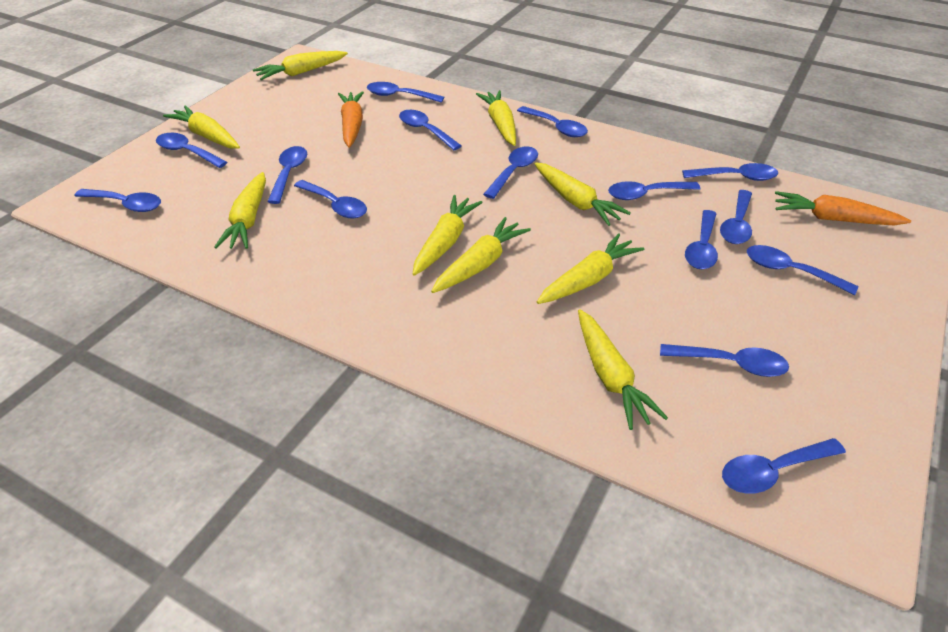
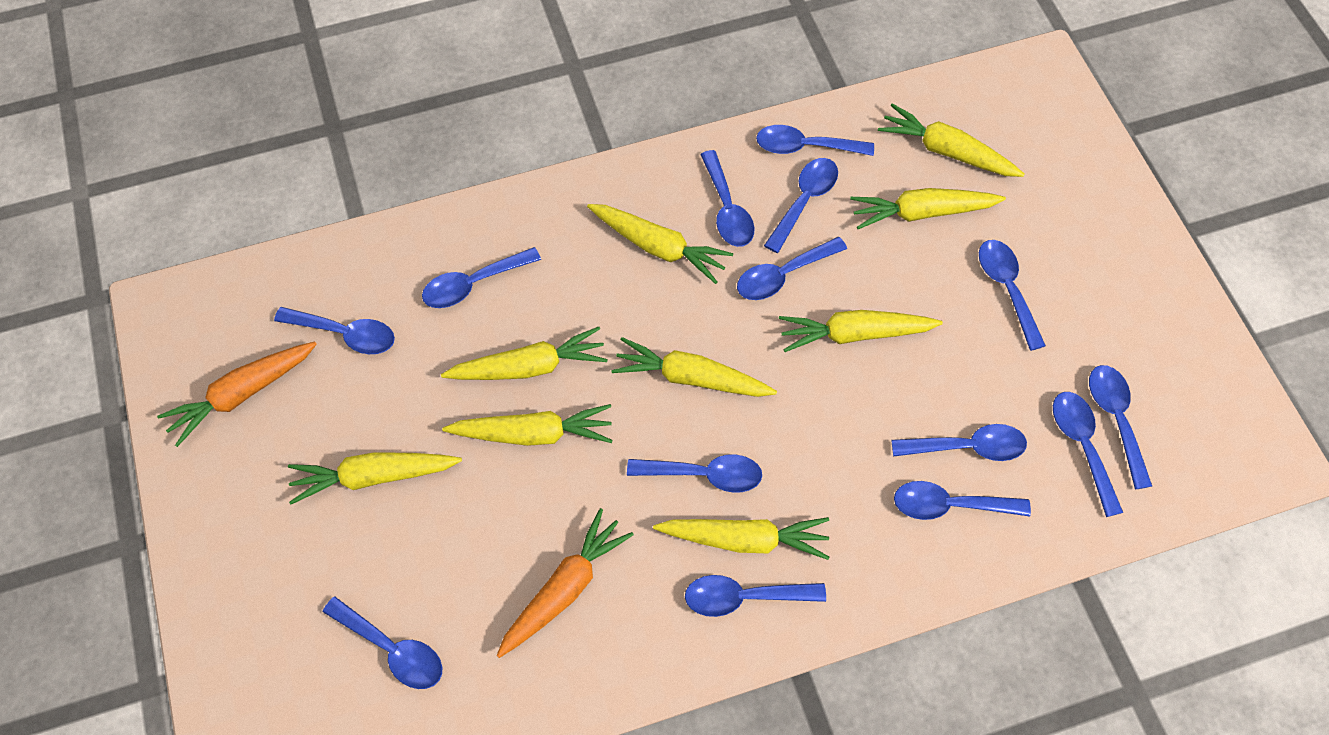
blue spoon: 15 -> 14

